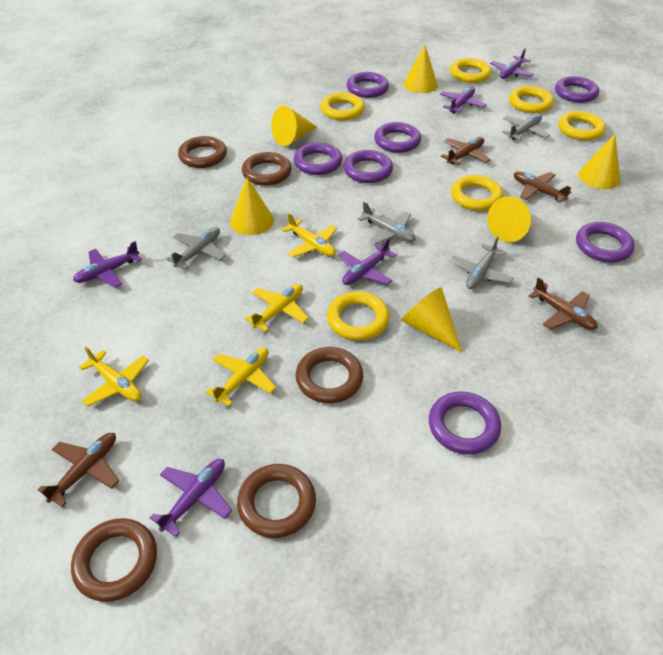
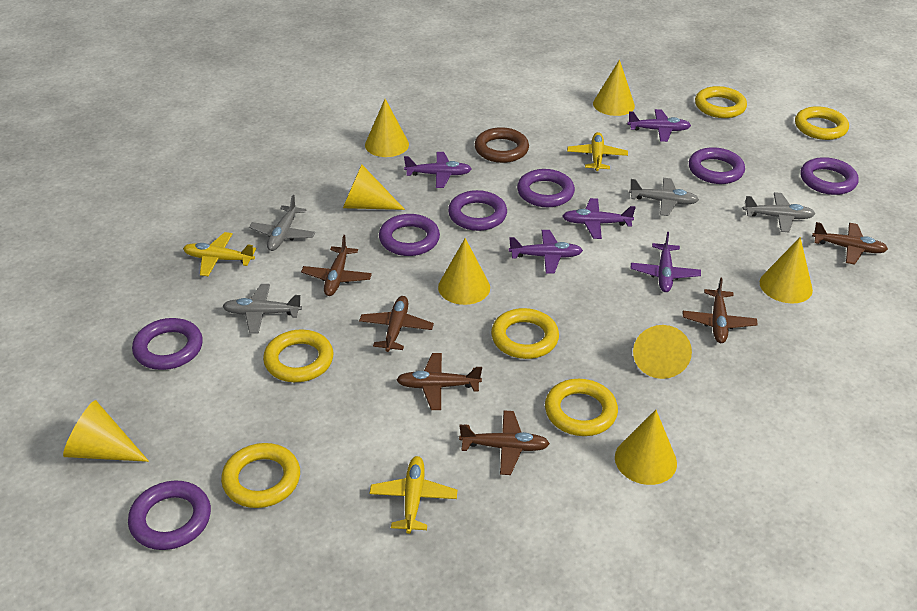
brown plane: 4 -> 6
brown ring: 5 -> 1
yellow cone: 6 -> 8
yellow plane: 4 -> 3

